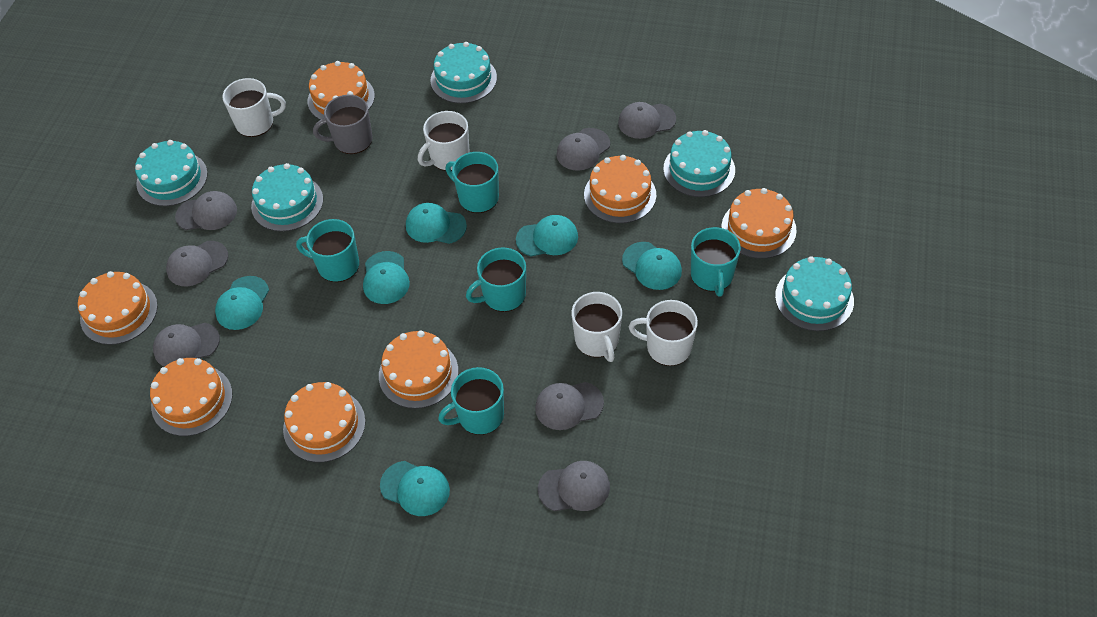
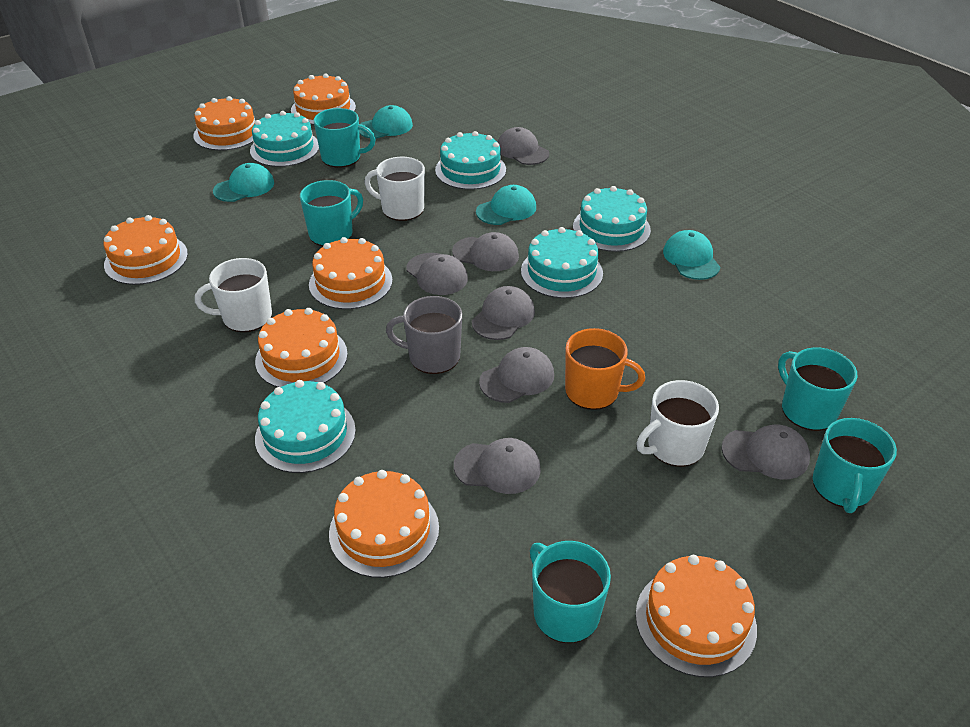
orange mug: 0 -> 1
turquoise cap: 6 -> 4
white mug: 4 -> 3

